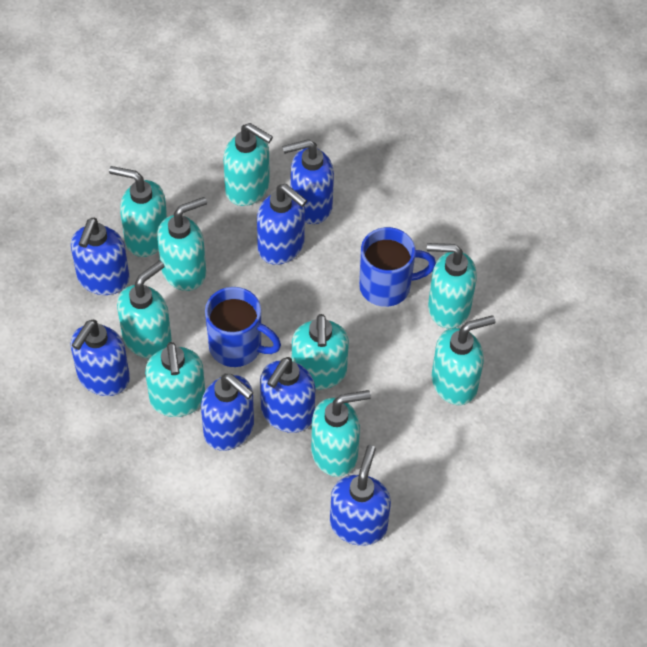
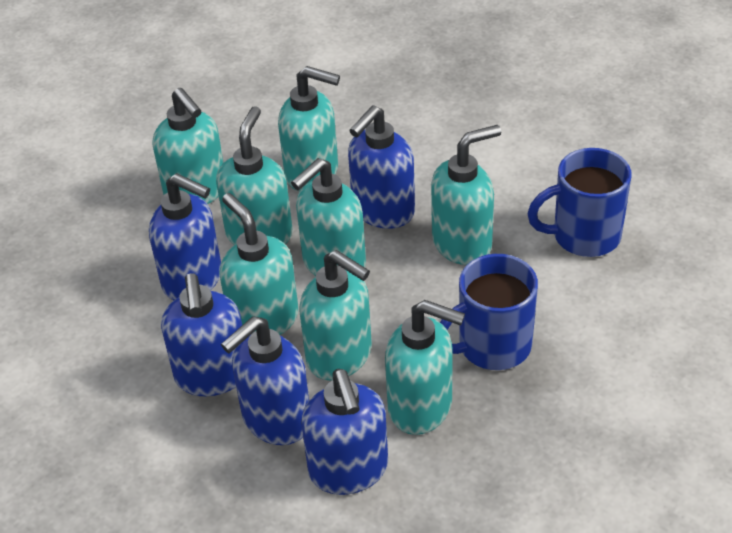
blue soap dispenser: 7 -> 5
turquoise soap dispenser: 9 -> 8

